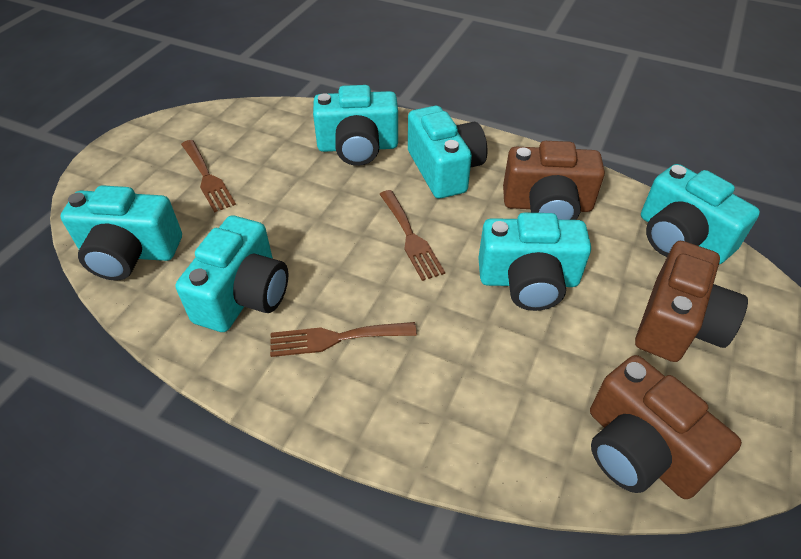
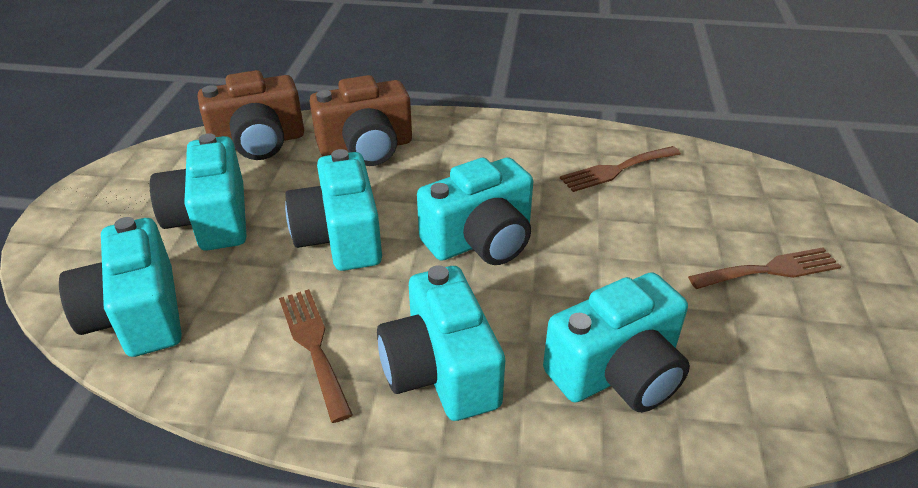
brown camera: 3 -> 2

